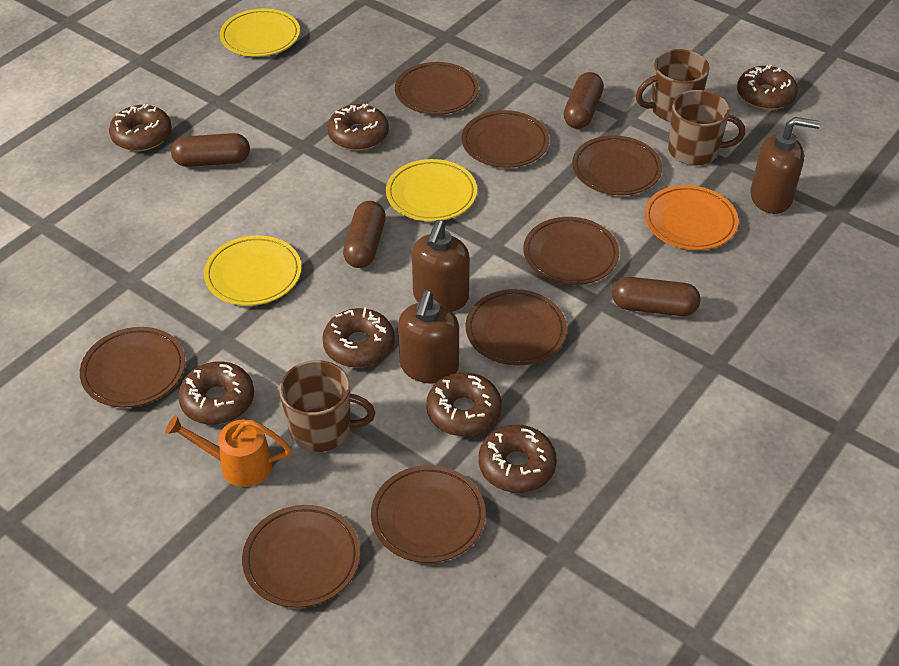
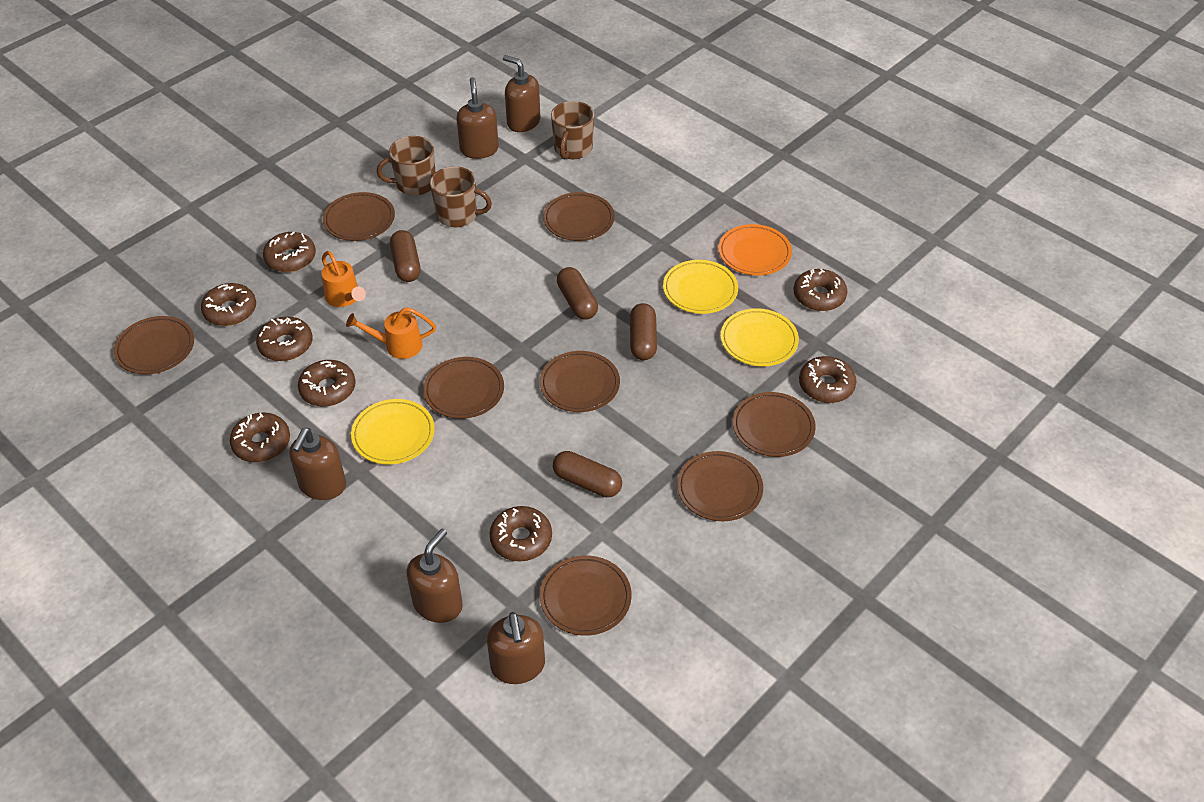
brown donut: 7 -> 8
brown soap dispenser: 3 -> 5
orange watering can: 1 -> 2

